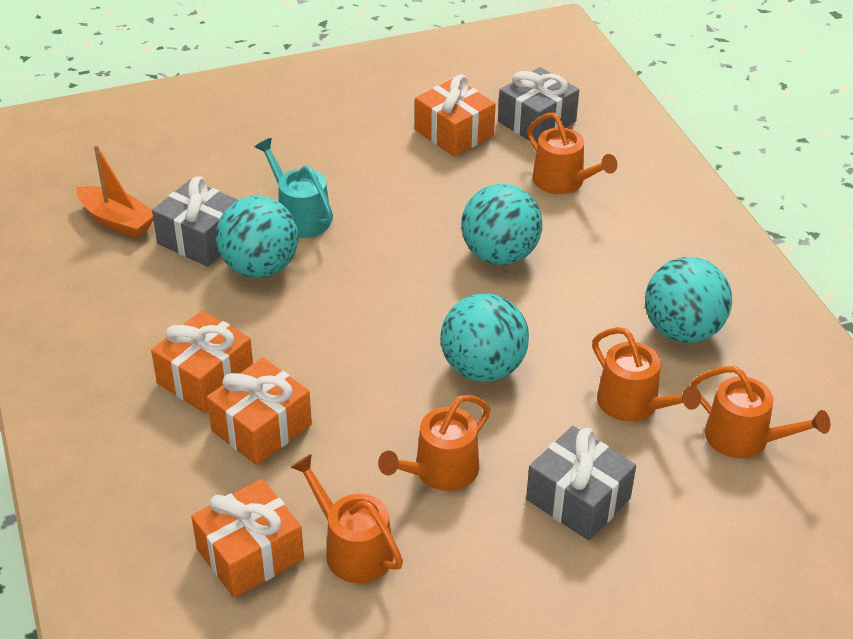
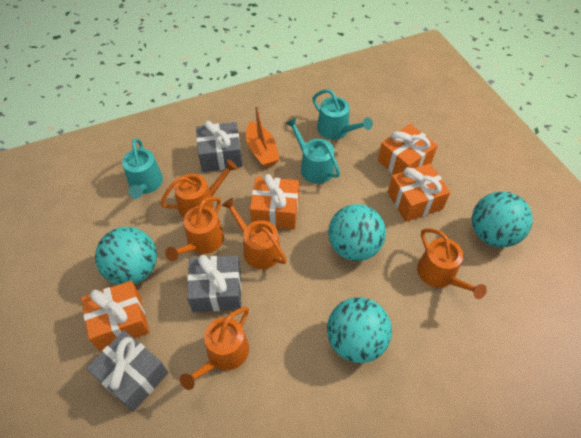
turquoise watering can: 1 -> 3

